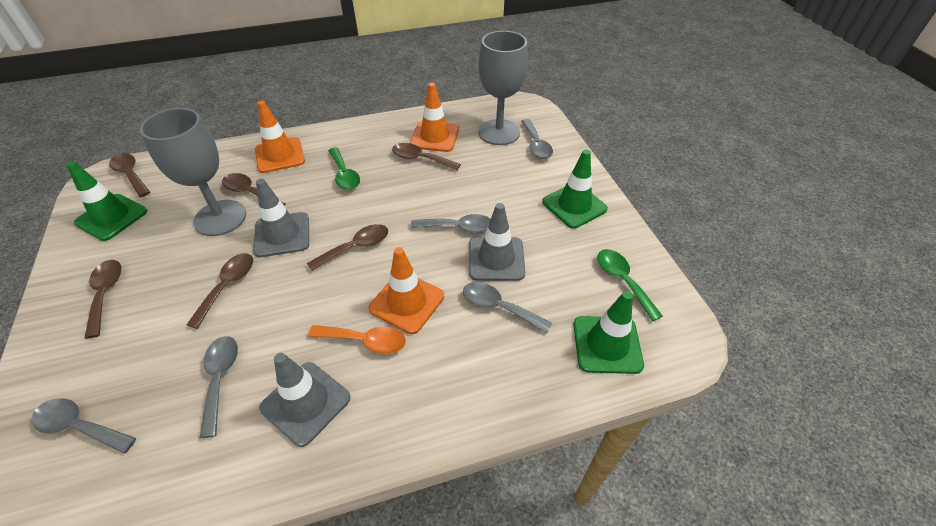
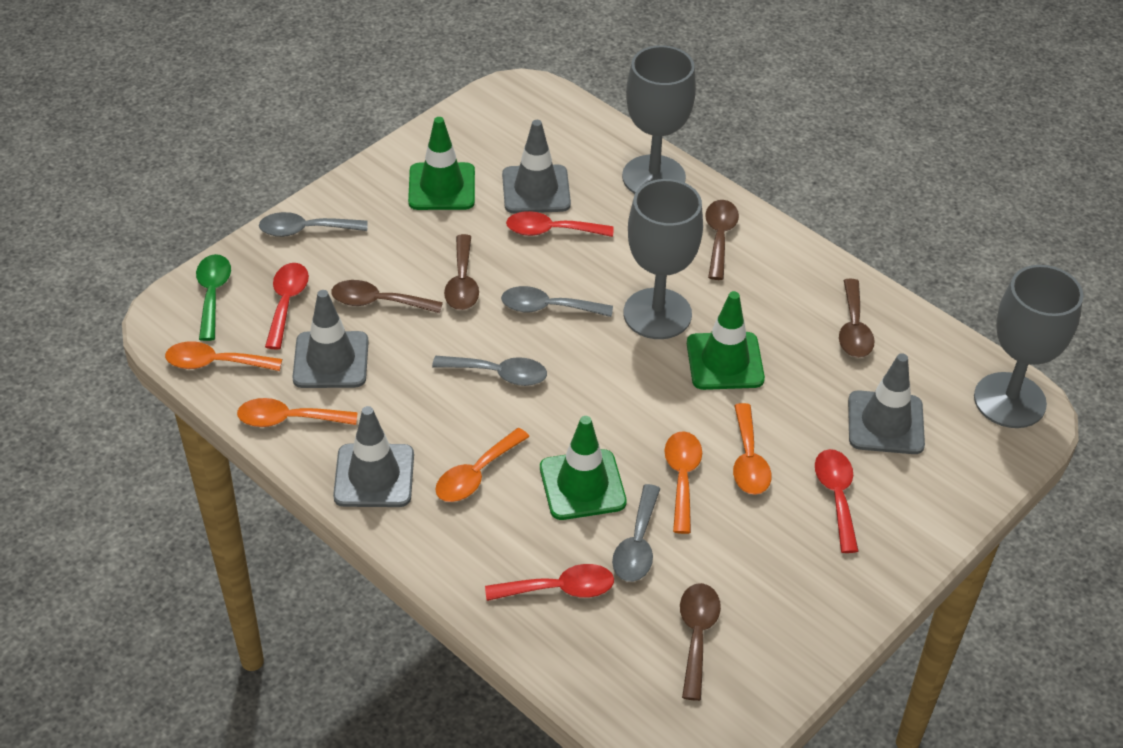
brown spoon: 6 -> 5
green spoon: 2 -> 1
grey goblet: 2 -> 3
grey spoon: 5 -> 4
grey traffic cone: 3 -> 4
orange spoon: 1 -> 5
orange traffic cone: 3 -> 0
red spoon: 0 -> 4

